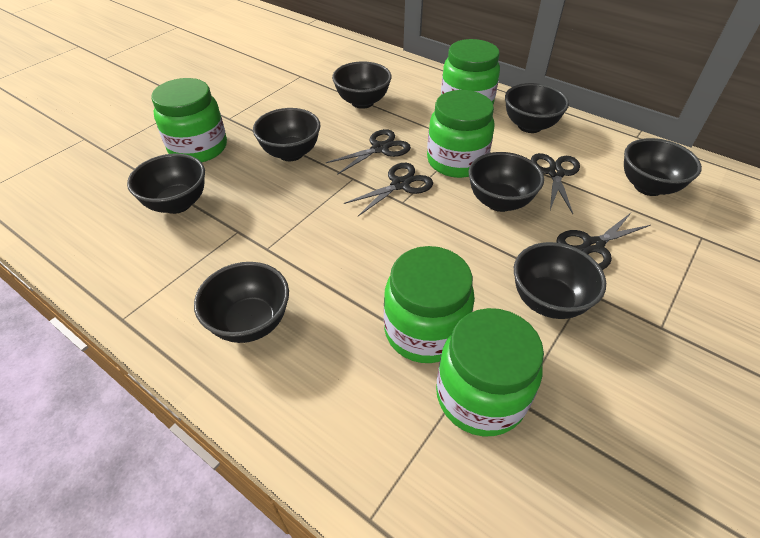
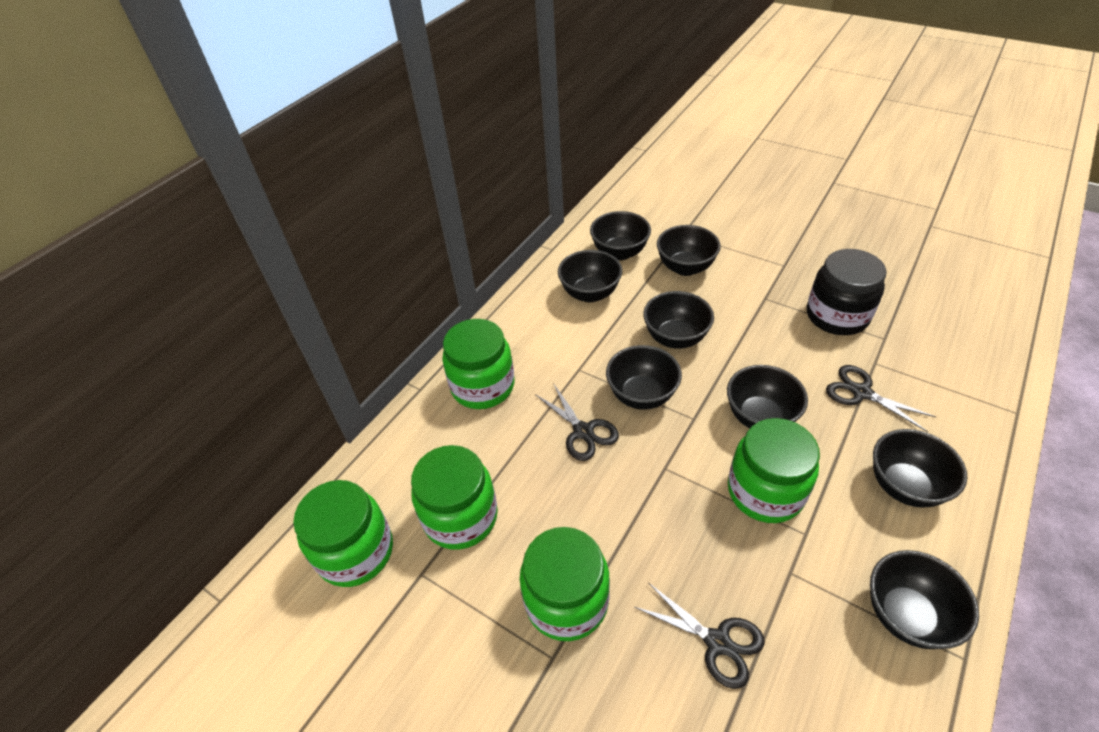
black jar: 0 -> 1
black scissors: 4 -> 3

